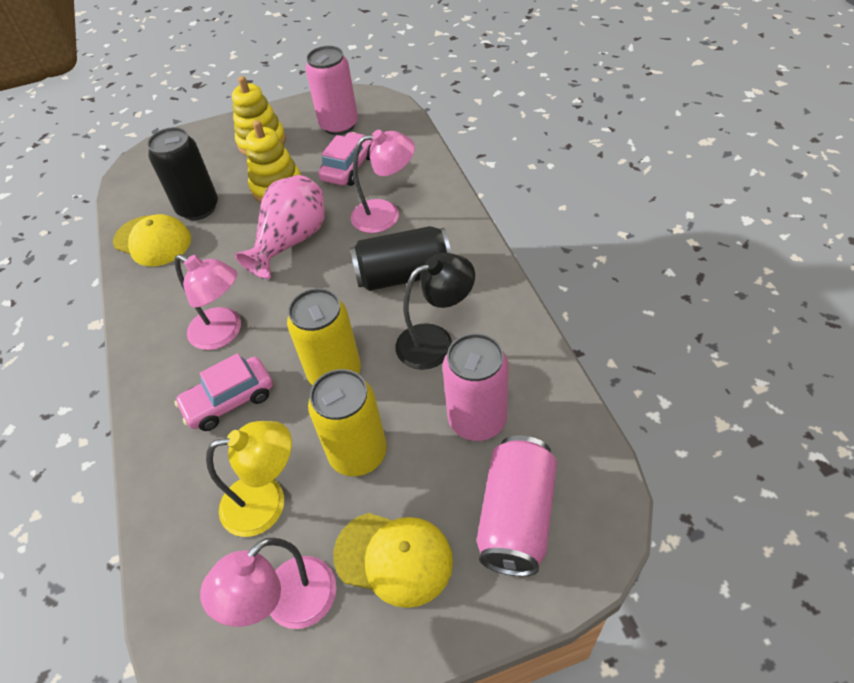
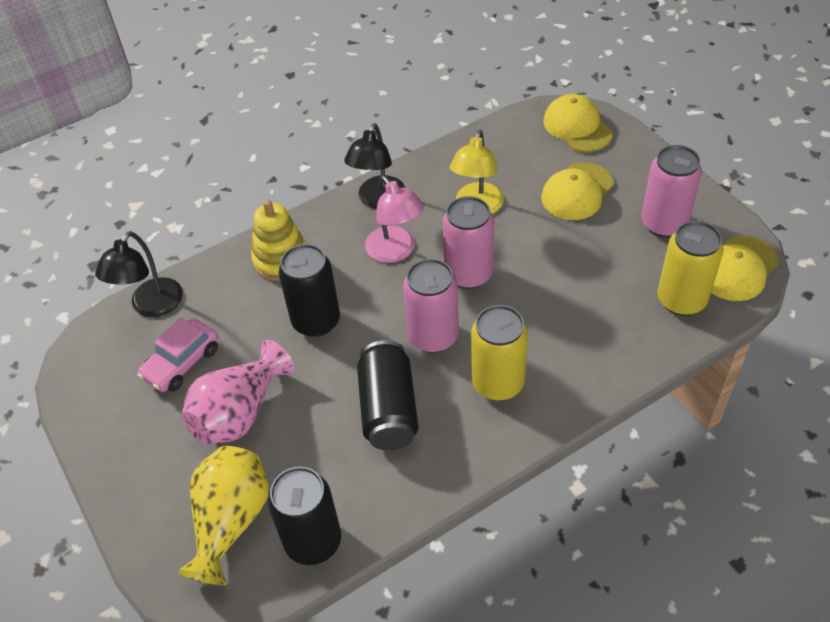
black can: 2 -> 3
black lamp: 1 -> 2
pink car: 2 -> 1
pink lamp: 3 -> 1
yellow cap: 2 -> 3
yellow stacking toy: 2 -> 1
yellow vase: 0 -> 1

